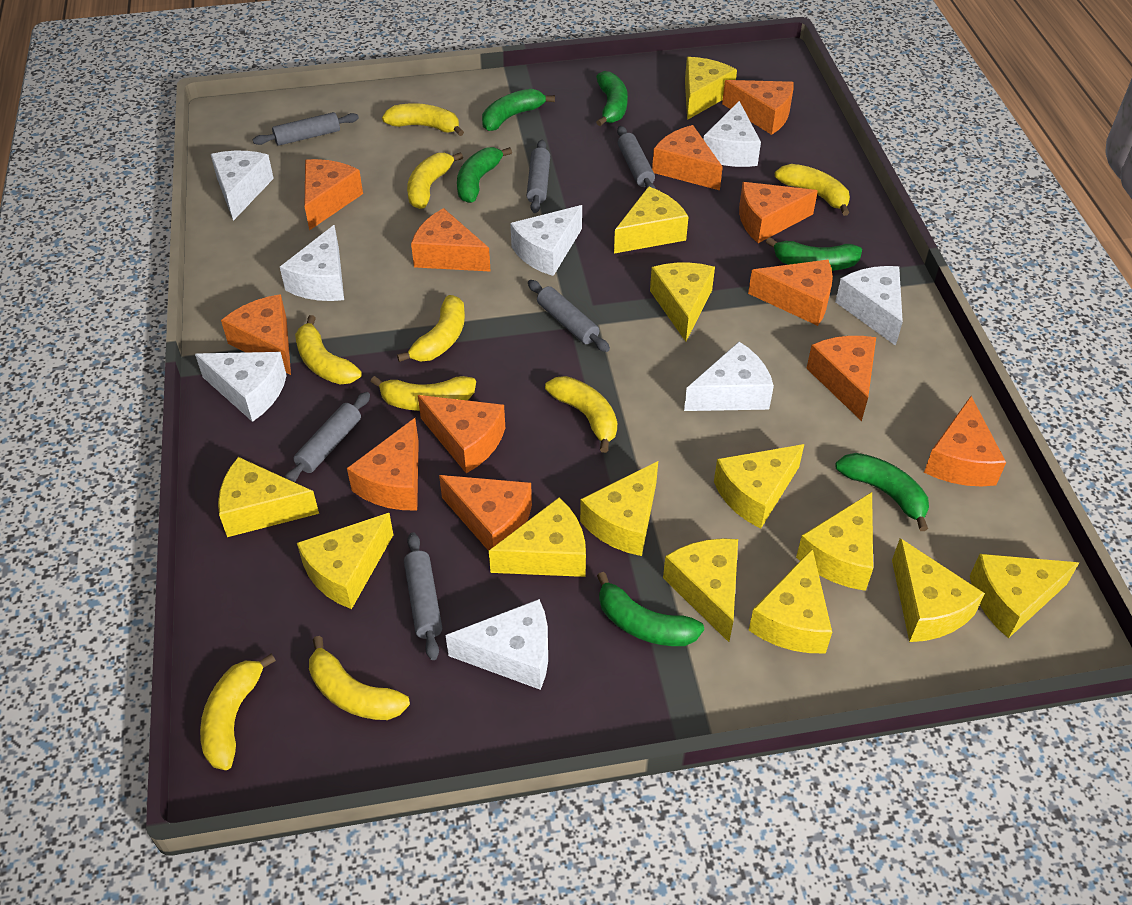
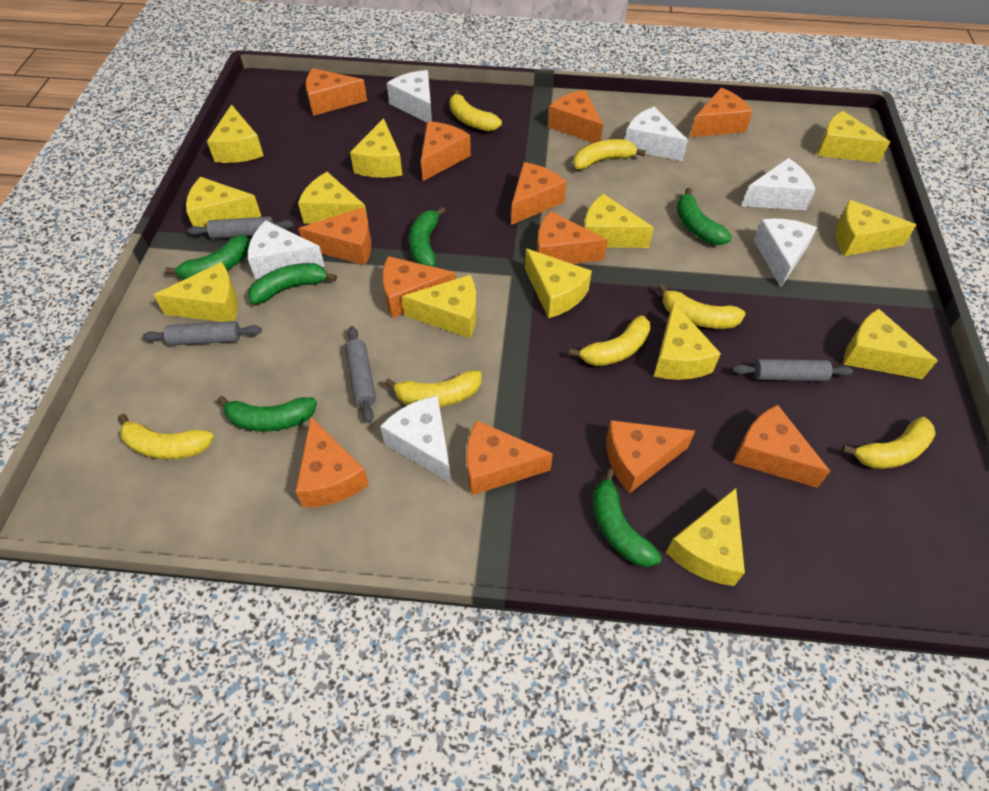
grey rolling pin: 6 -> 4
white cheese: 8 -> 6
yellow banana: 9 -> 7

